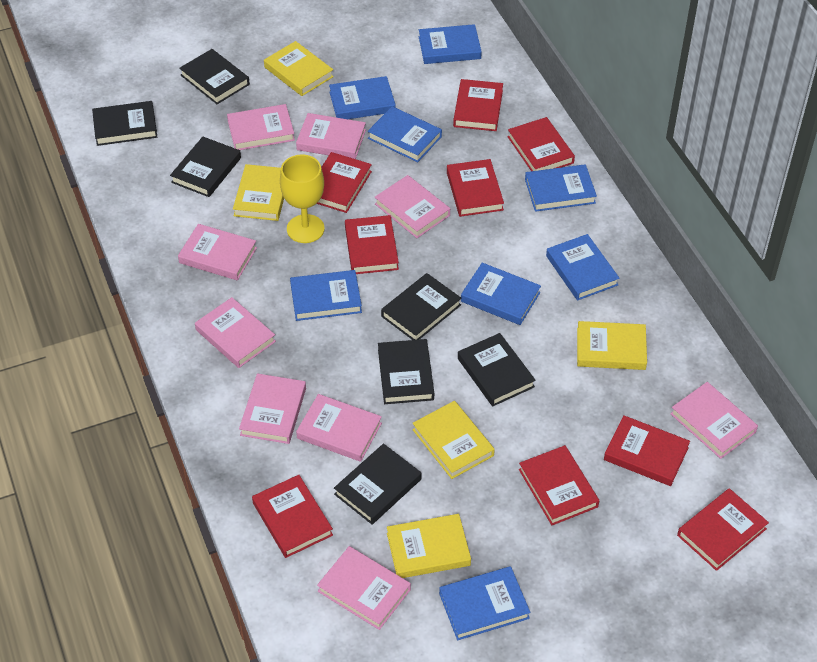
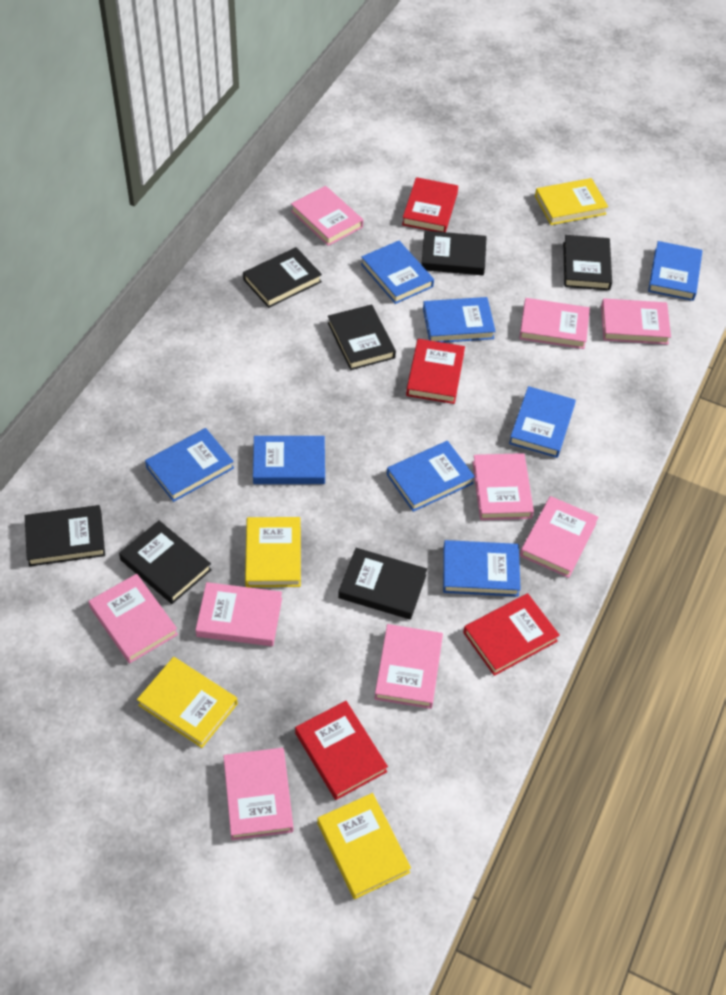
red book: 9 -> 4
yellow book: 5 -> 4
yellow goblet: 1 -> 0

